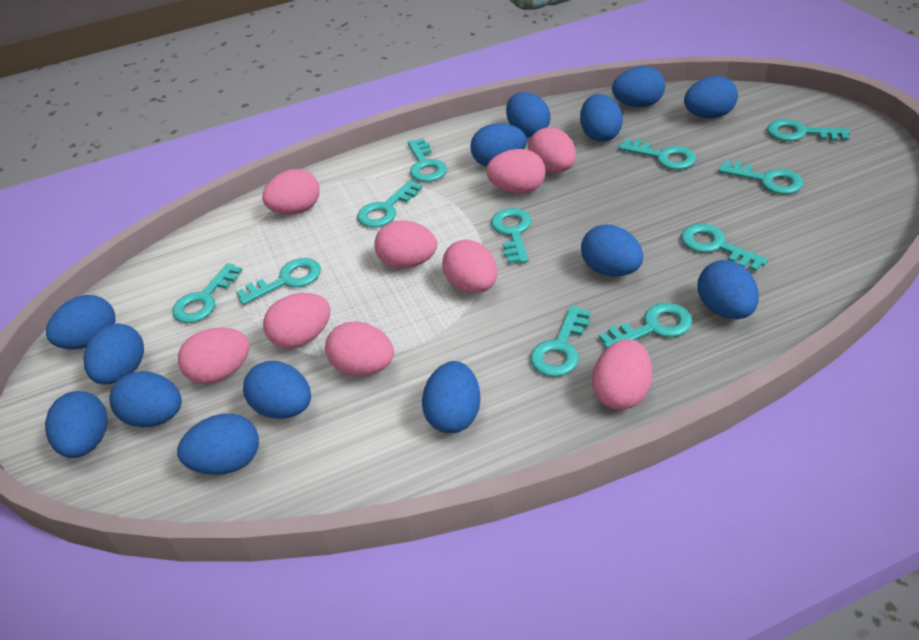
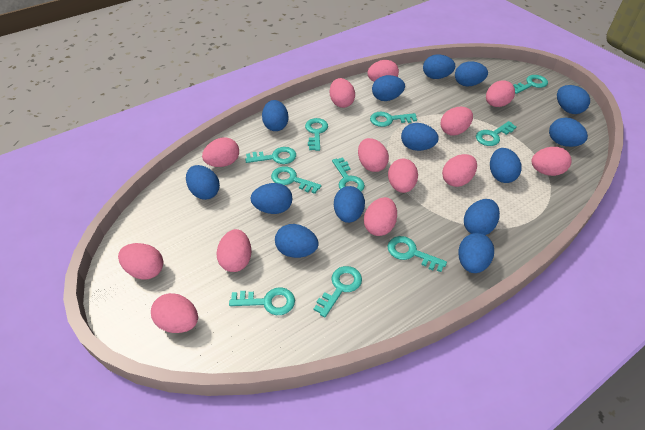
pink egg: 9 -> 13
turquoise key: 11 -> 10

